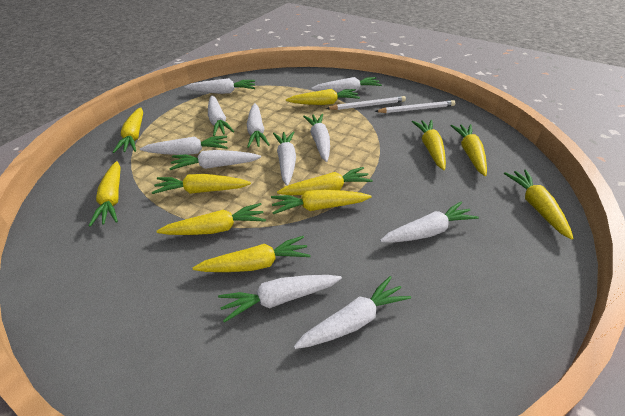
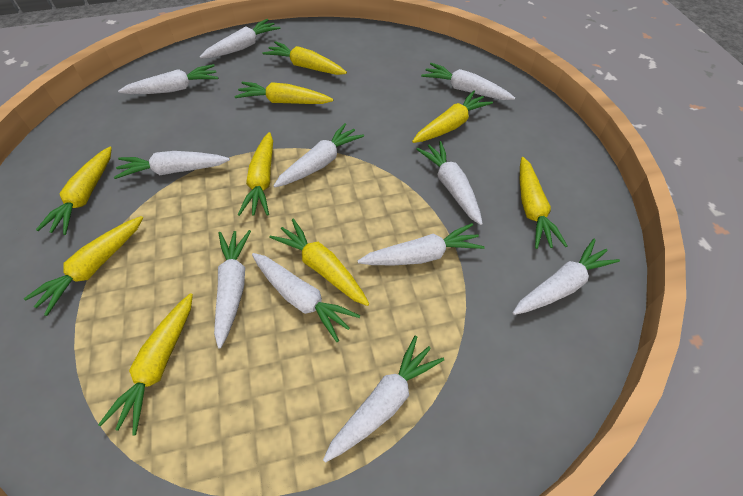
white pencil: 2 -> 0
yellow carrot: 11 -> 9

